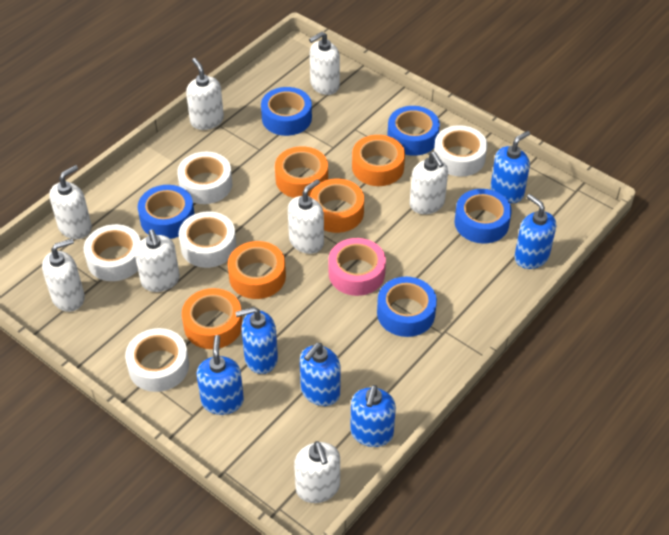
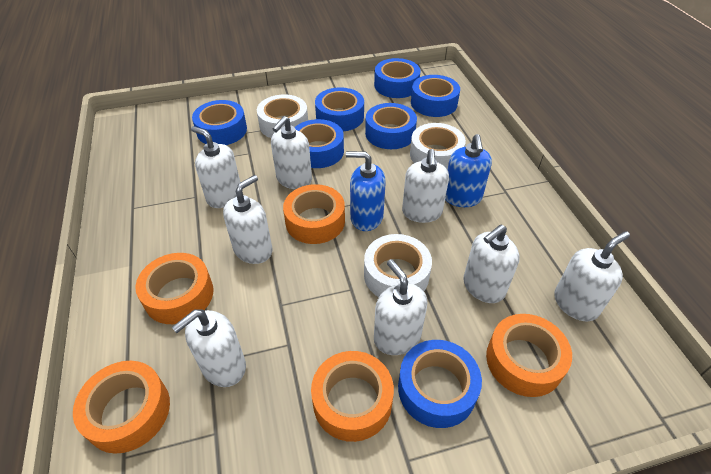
blue soap dispenser: 6 -> 2
blue tape: 5 -> 7
pink tape: 1 -> 0
white tape: 5 -> 3

